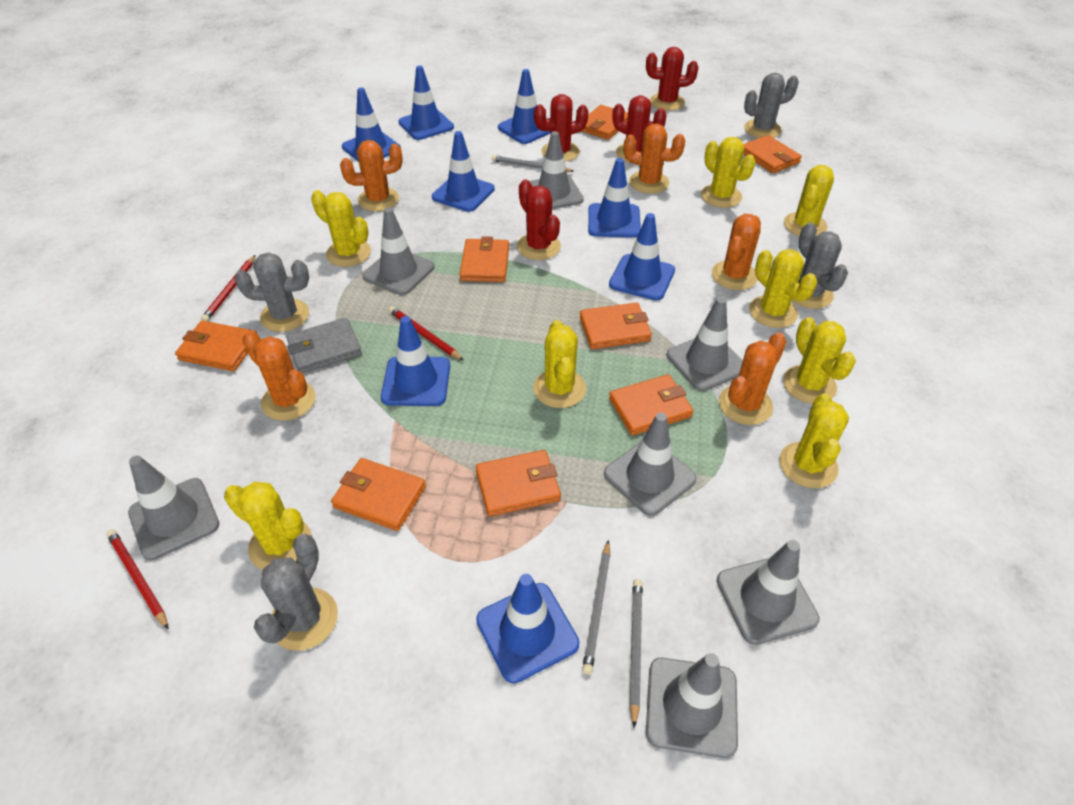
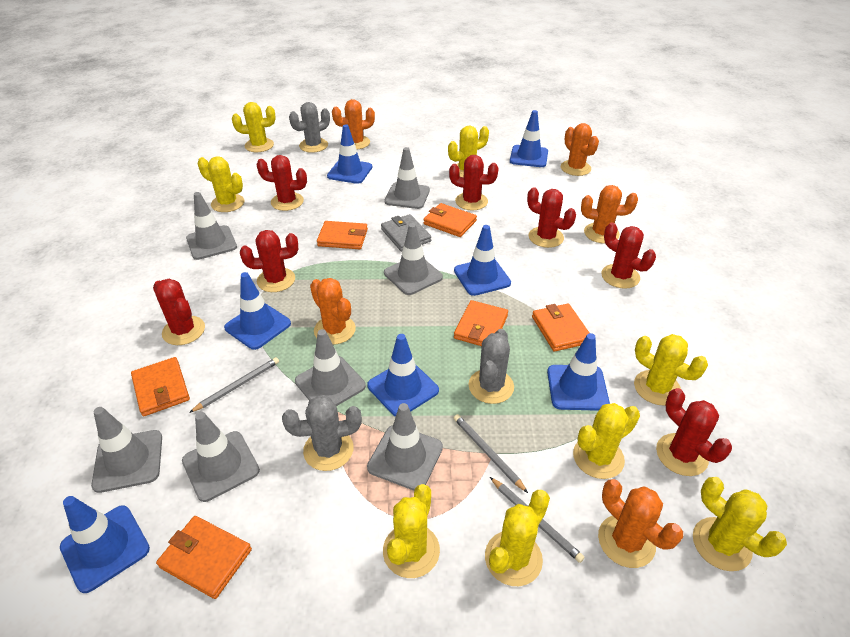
blue traffic cone: 8 -> 7
grey cactus: 4 -> 3
orange wallet: 8 -> 6
red cactus: 4 -> 7
red pencil: 3 -> 0

